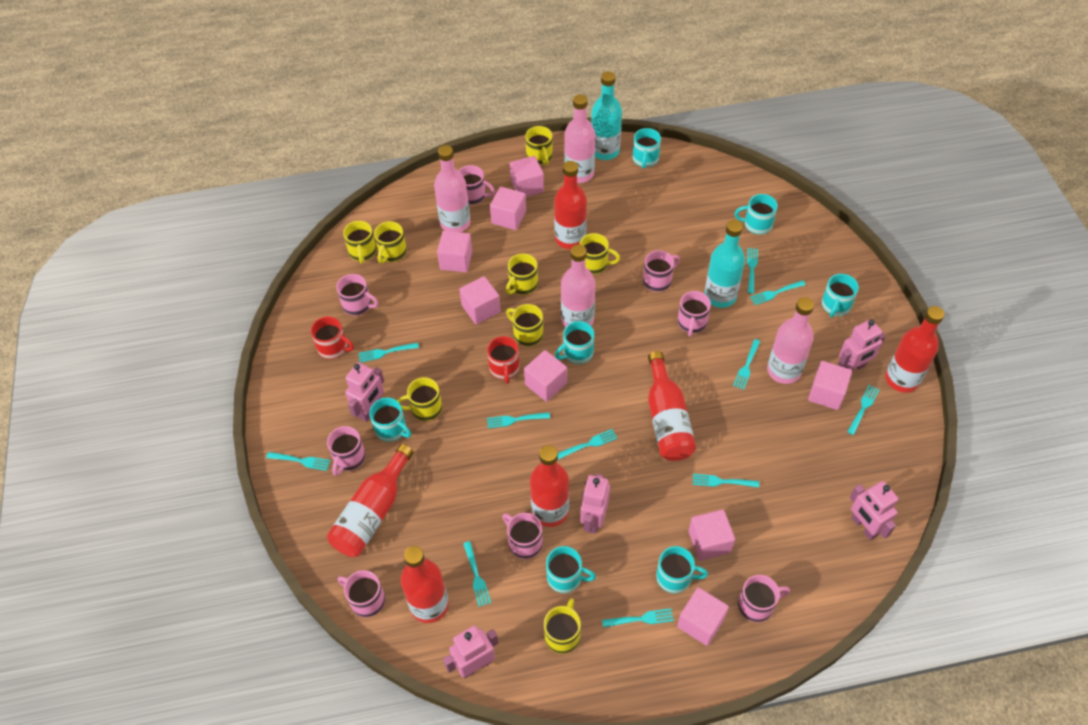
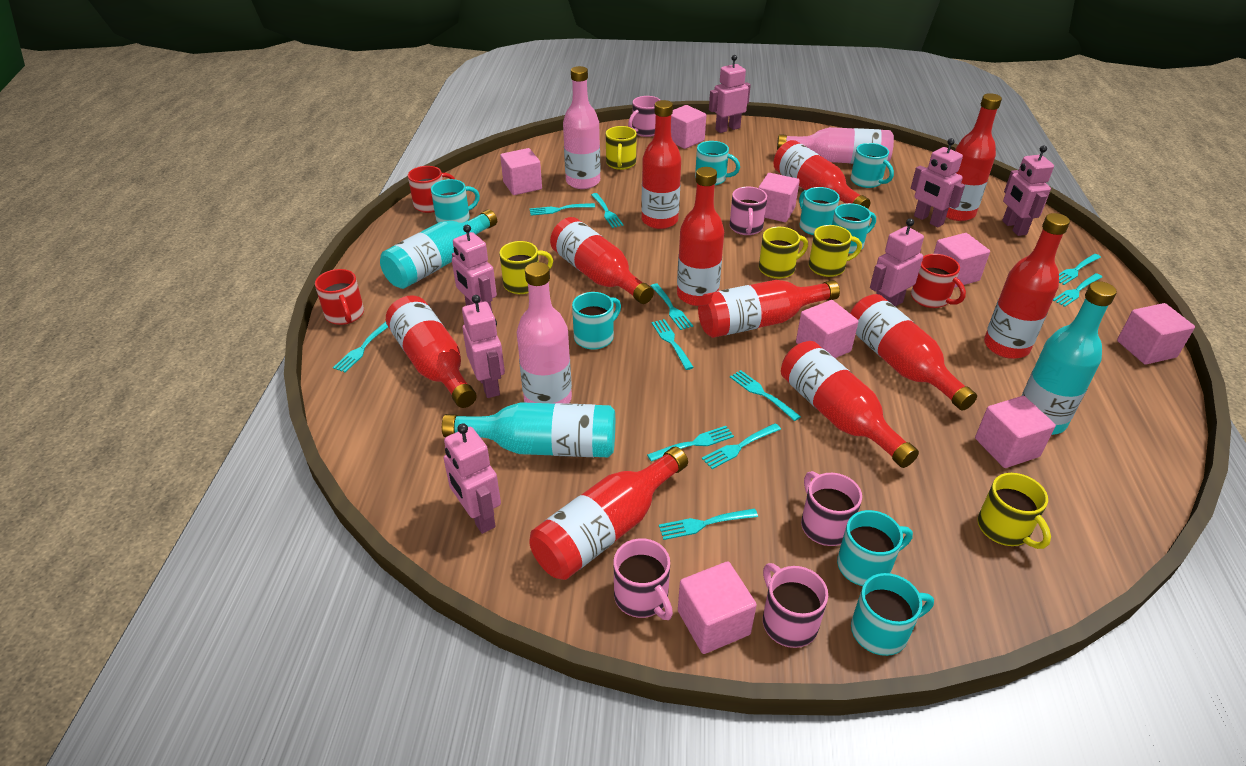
pink bottle: 4 -> 3
pink mug: 8 -> 5
pink robot: 5 -> 7
red bottle: 6 -> 11
red mug: 2 -> 3
turquoise bottle: 2 -> 3
turquoise mug: 7 -> 8
yellow mug: 8 -> 5

